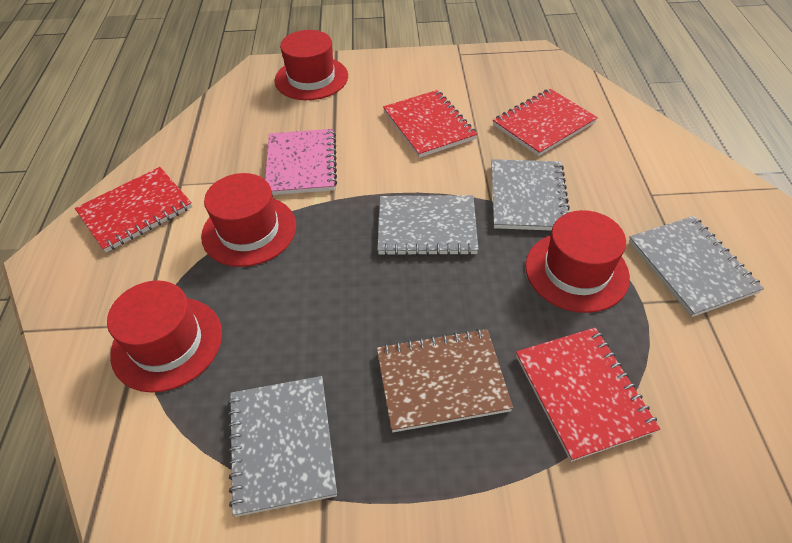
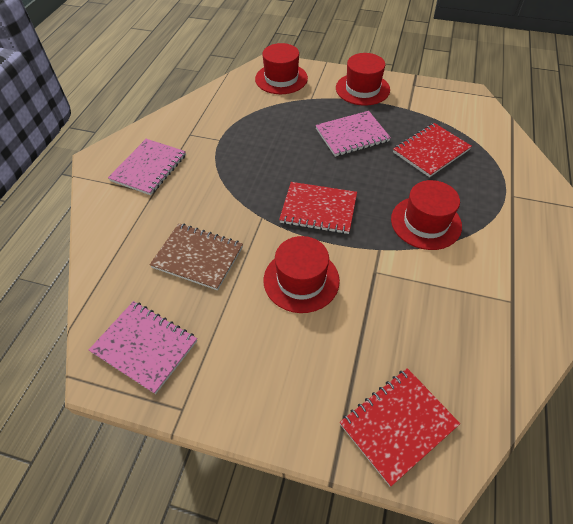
grey notebook: 4 -> 0
pink notebook: 1 -> 3
red notebook: 4 -> 3

